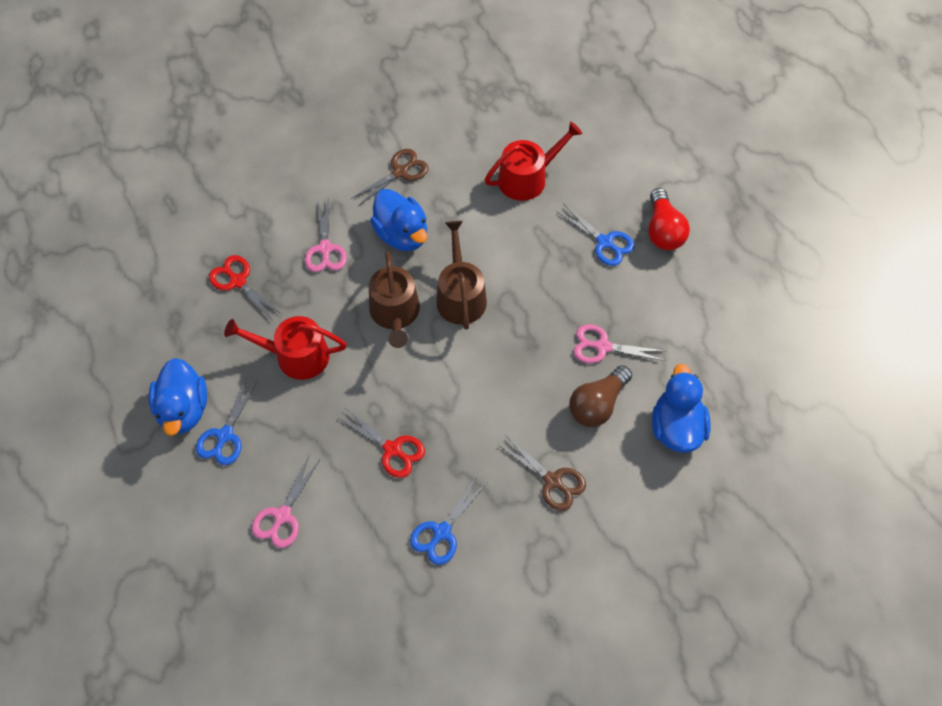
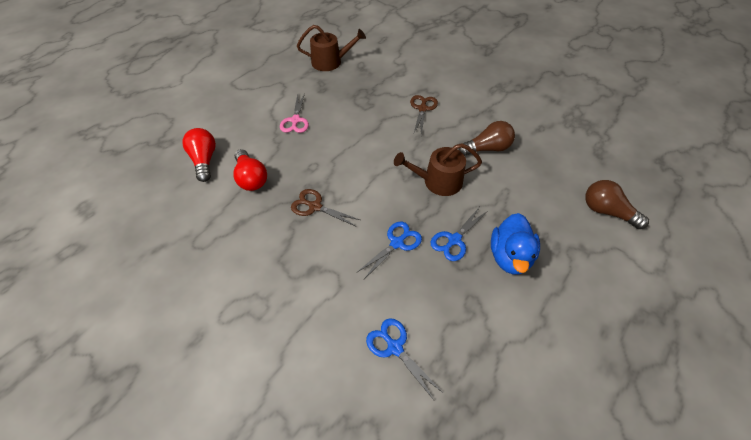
blue duck: 3 -> 1
brown light bulb: 1 -> 2
pink scissors: 3 -> 1
red light bulb: 1 -> 2
red scissors: 2 -> 0
red watering can: 2 -> 0

